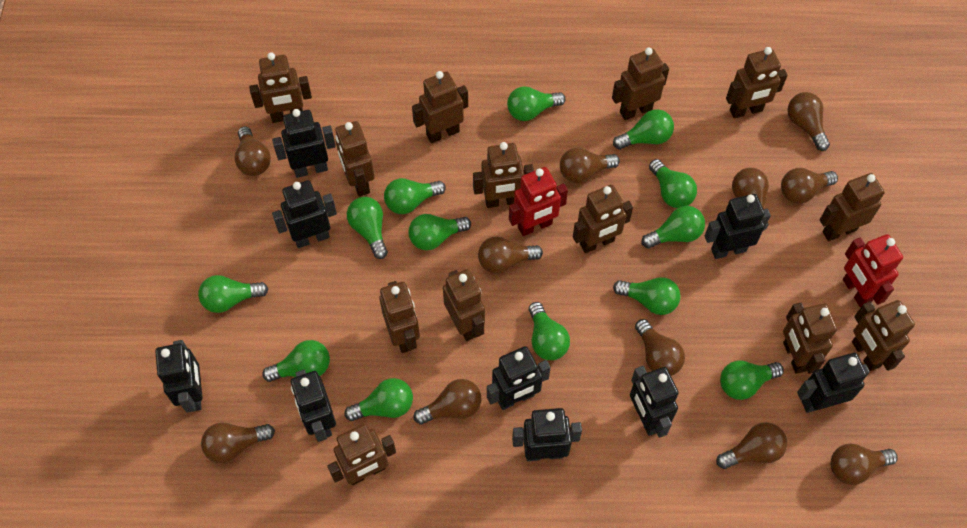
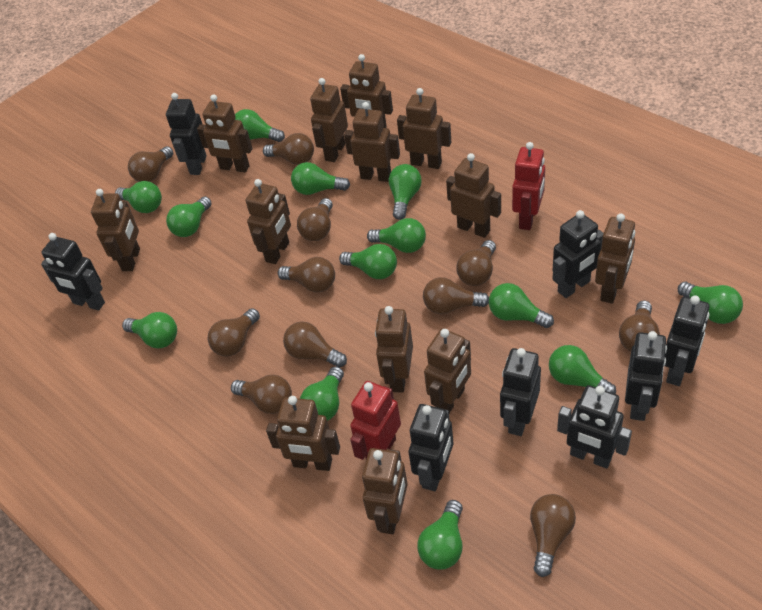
black robot: 9 -> 8

